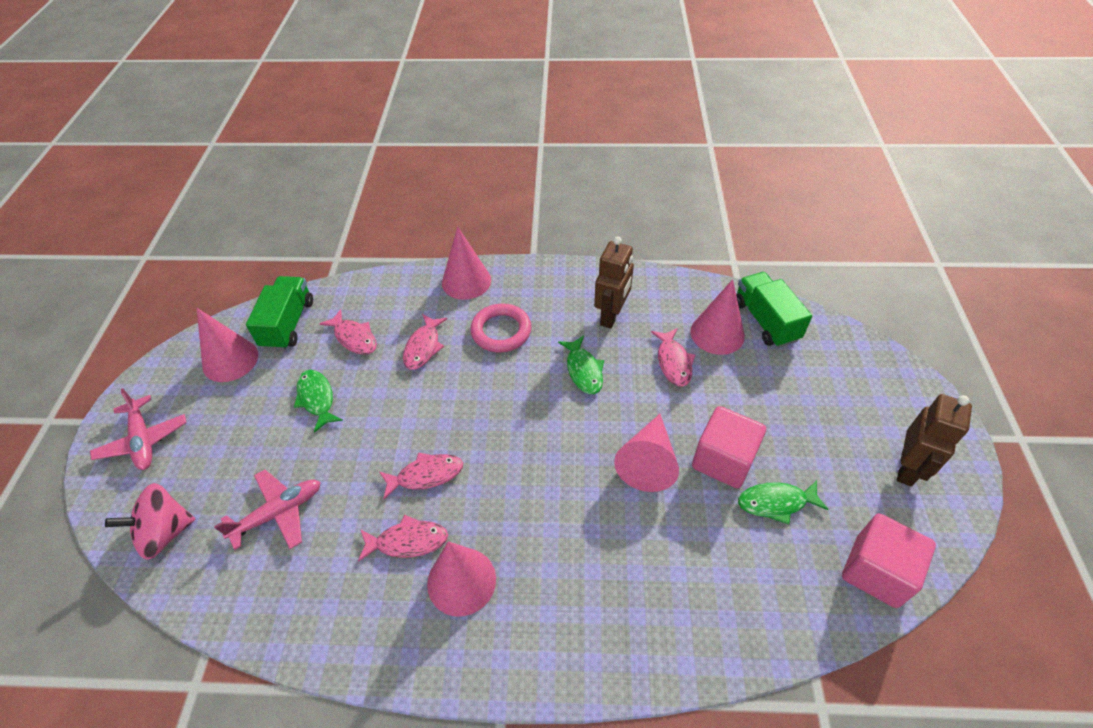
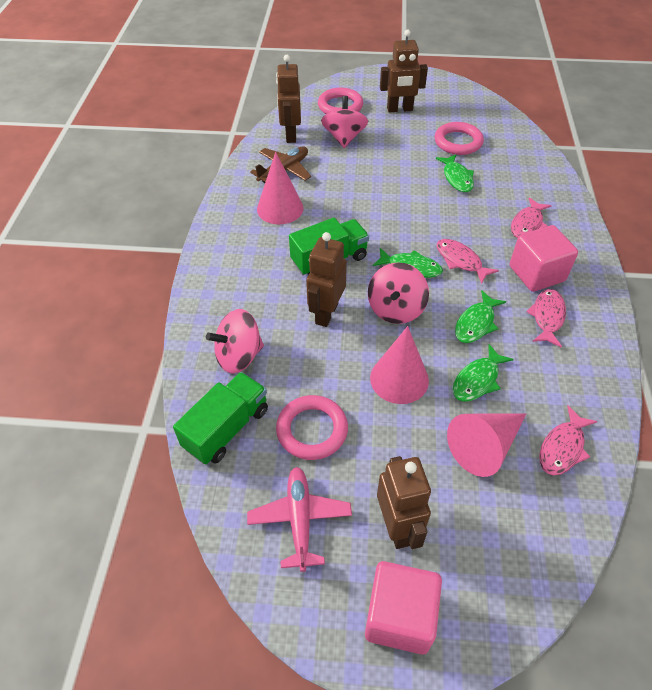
brown plane: 0 -> 1
brown robot: 2 -> 4
green fish: 3 -> 4
pink cone: 5 -> 3
pink fish: 5 -> 4
pink plane: 2 -> 1
pink ring: 1 -> 3
pink spinning top: 1 -> 3

